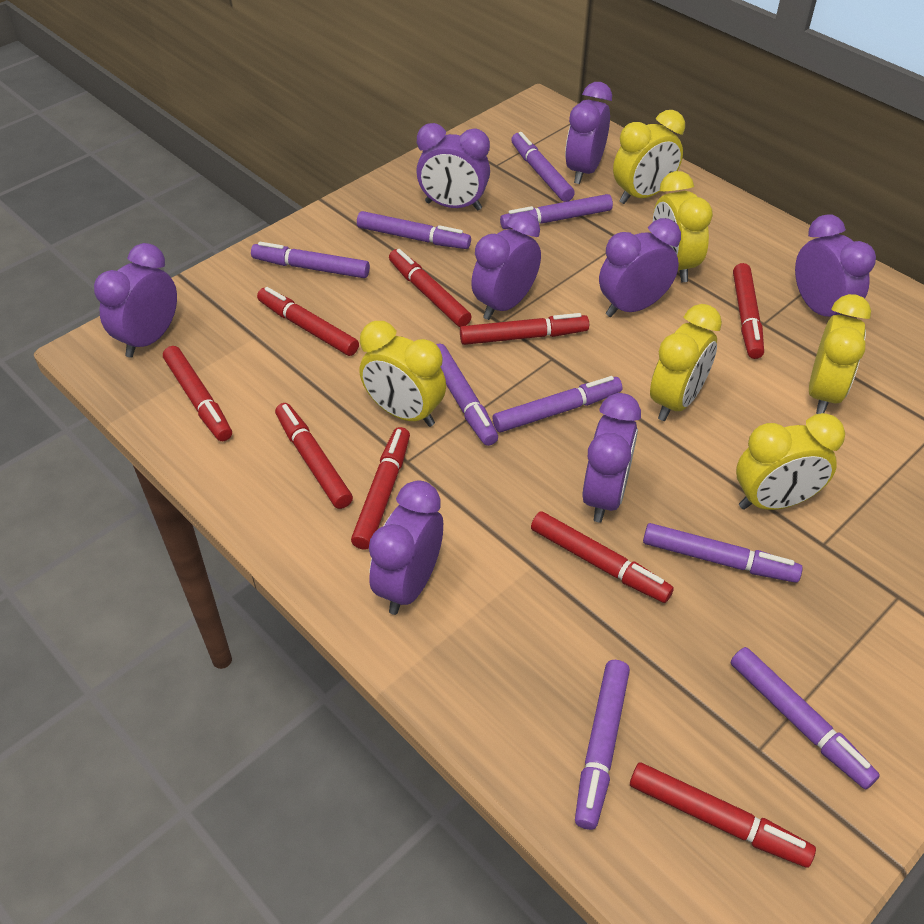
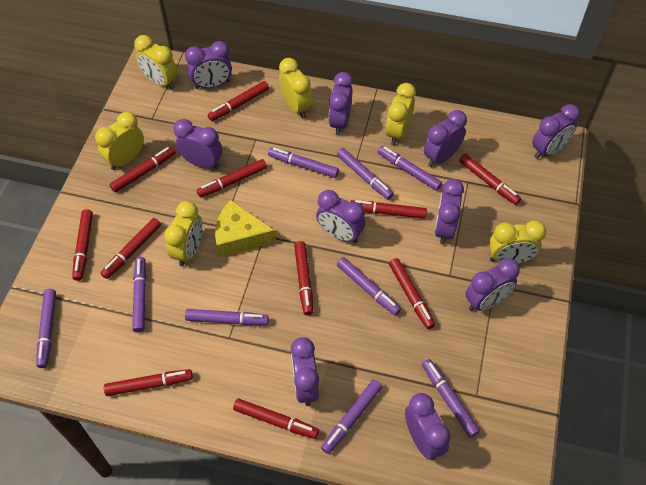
purple clock: 8 -> 10
red marker: 9 -> 11
yellow cheese: 0 -> 1

